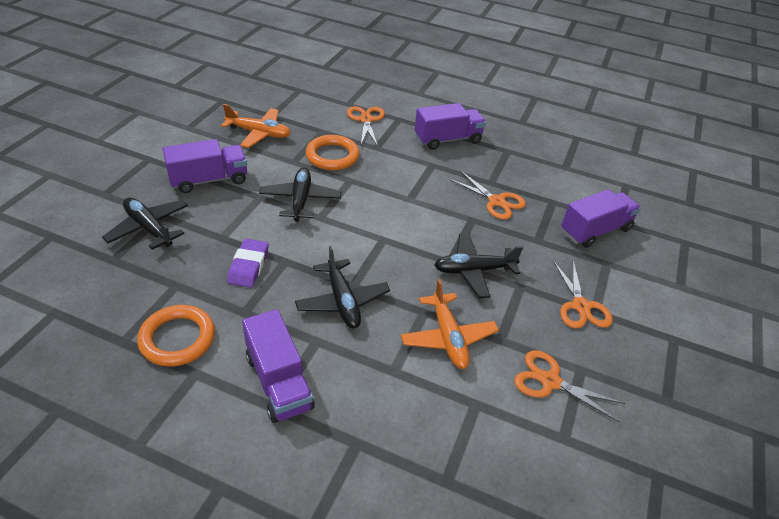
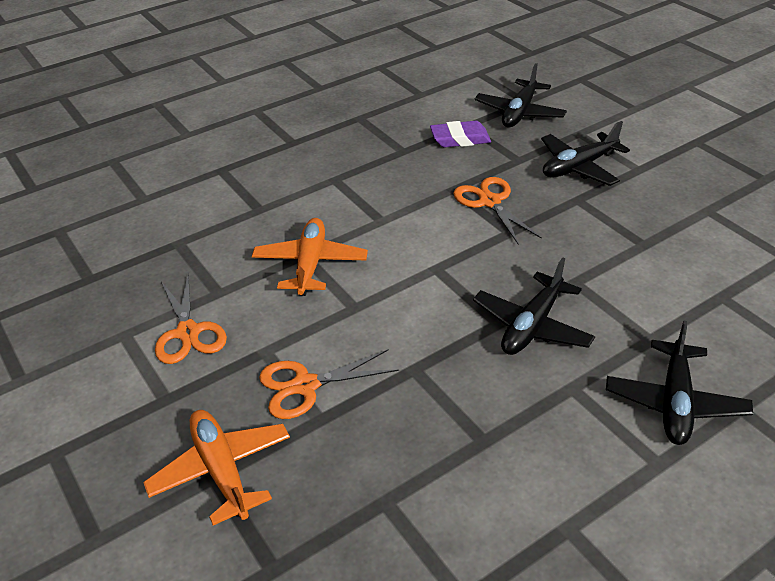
orange ring: 2 -> 0
orange scissors: 4 -> 3
purple truck: 4 -> 0

